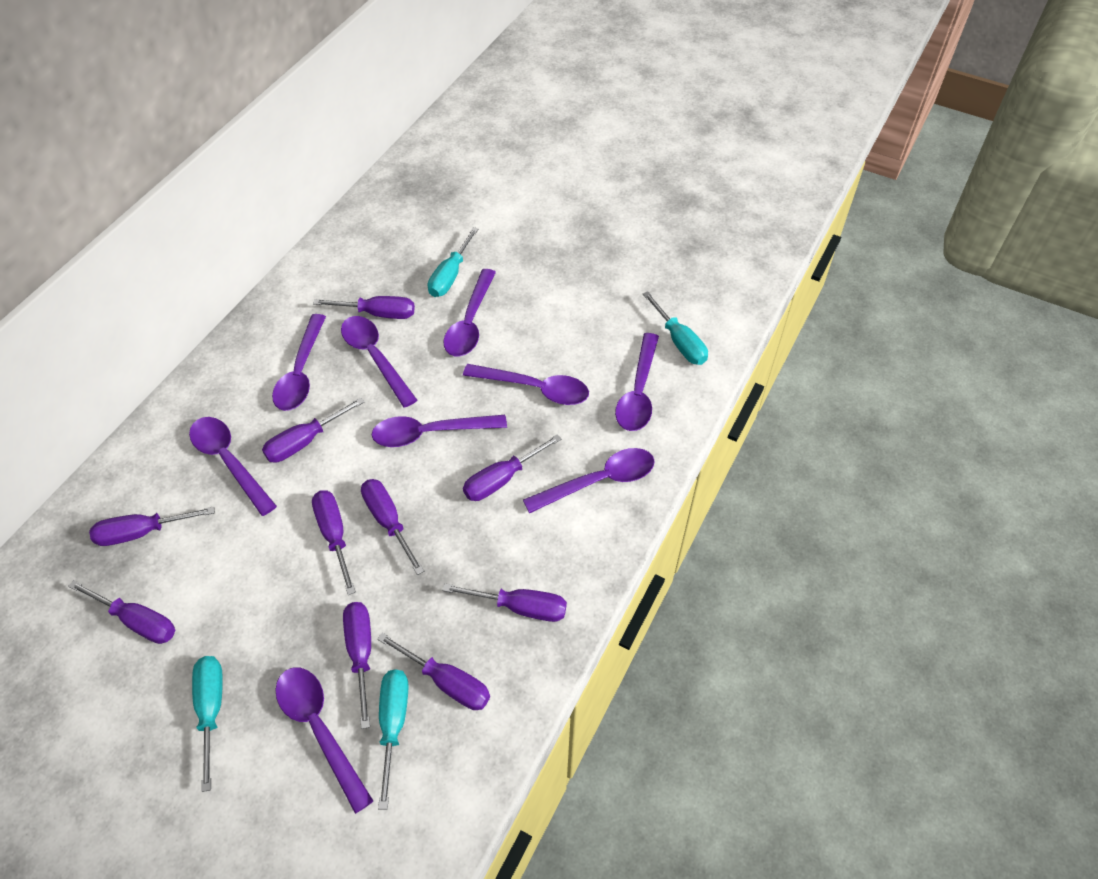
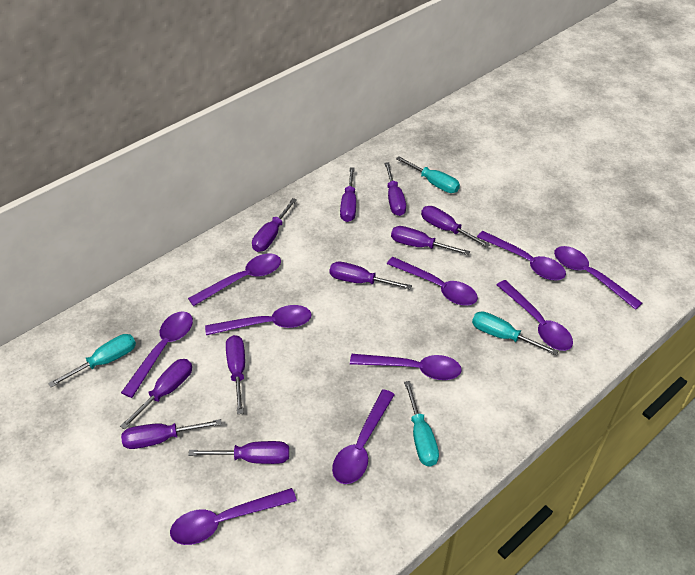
purple spoon: 9 -> 10

